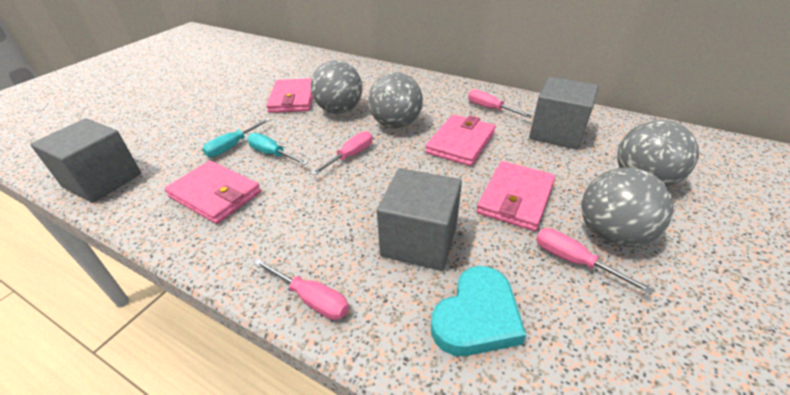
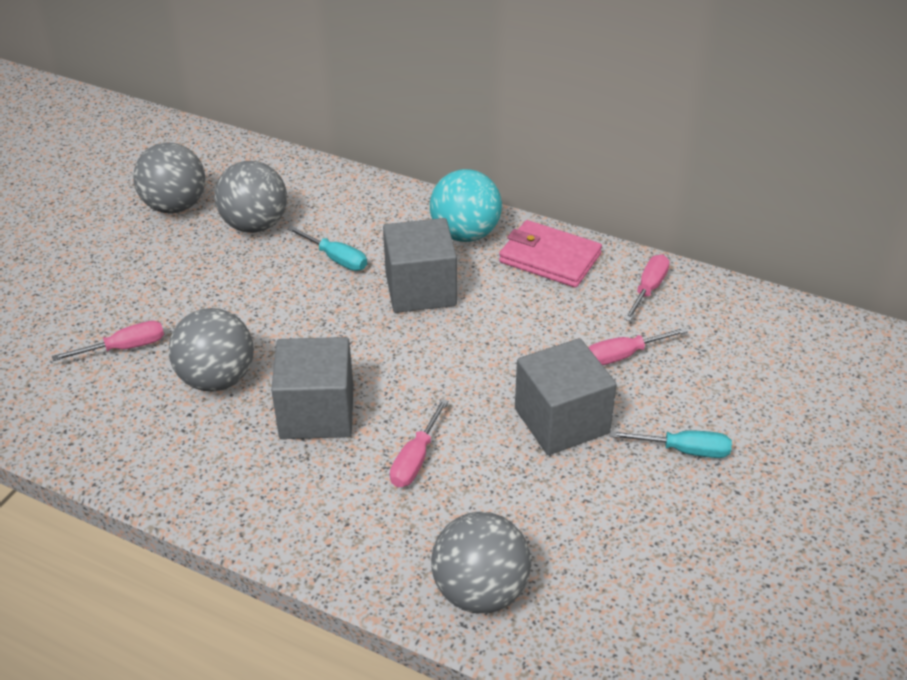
pink wallet: 4 -> 1
turquoise ball: 0 -> 1
turquoise heart: 1 -> 0

